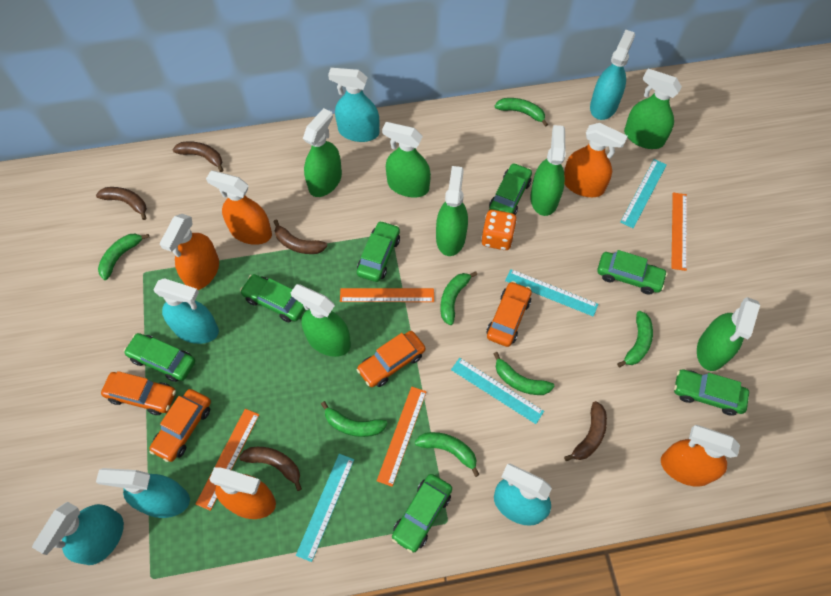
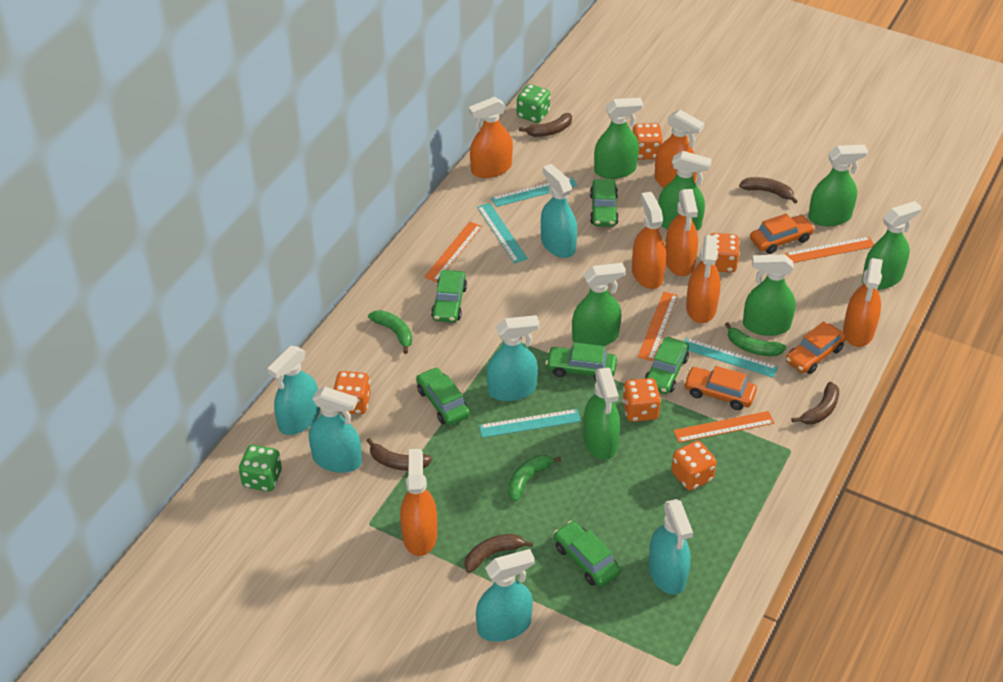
green banana: 7 -> 3
green car: 7 -> 6
green dice: 0 -> 2
orange car: 4 -> 3
orange dice: 1 -> 5
orange spray bottle: 5 -> 7

